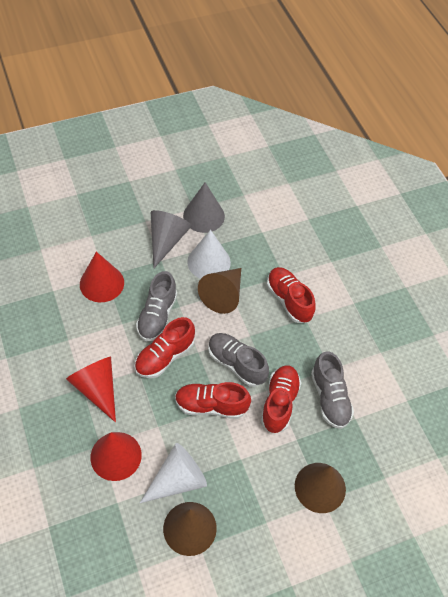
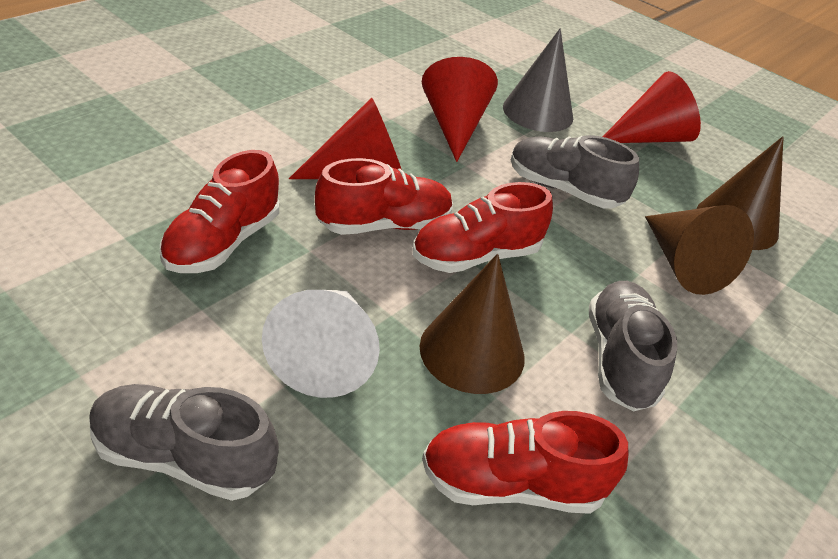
grey cone: 2 -> 1
white cone: 2 -> 1

